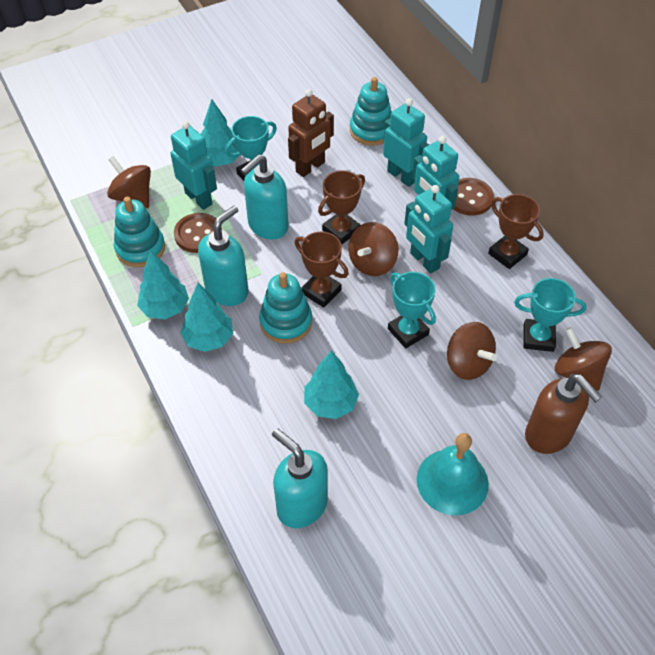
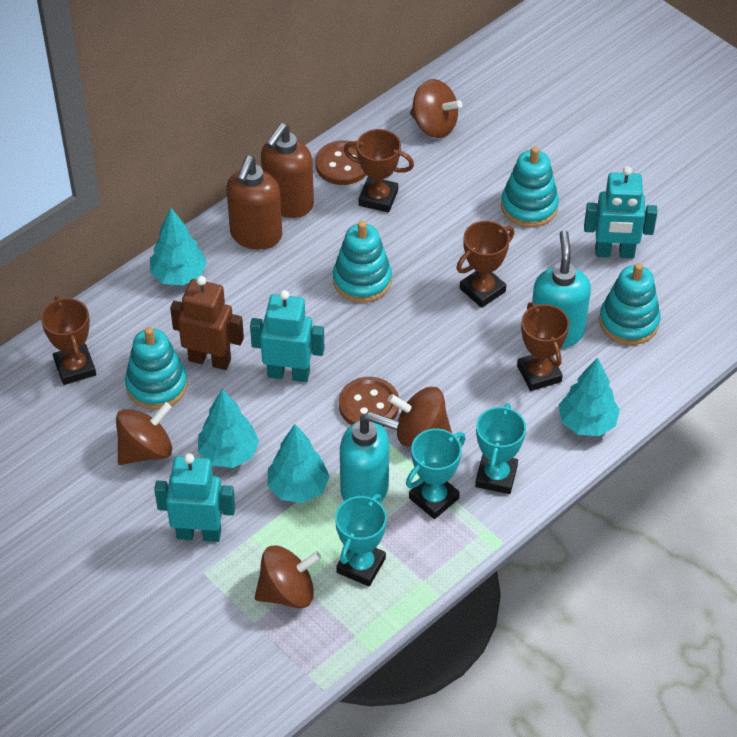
brown soap dispenser: 1 -> 2
brown trophy: 3 -> 4
turquoise bell: 1 -> 0
turquoise robot: 4 -> 3
turquoise soap dispenser: 3 -> 2
turquoise stacking toy: 3 -> 4

